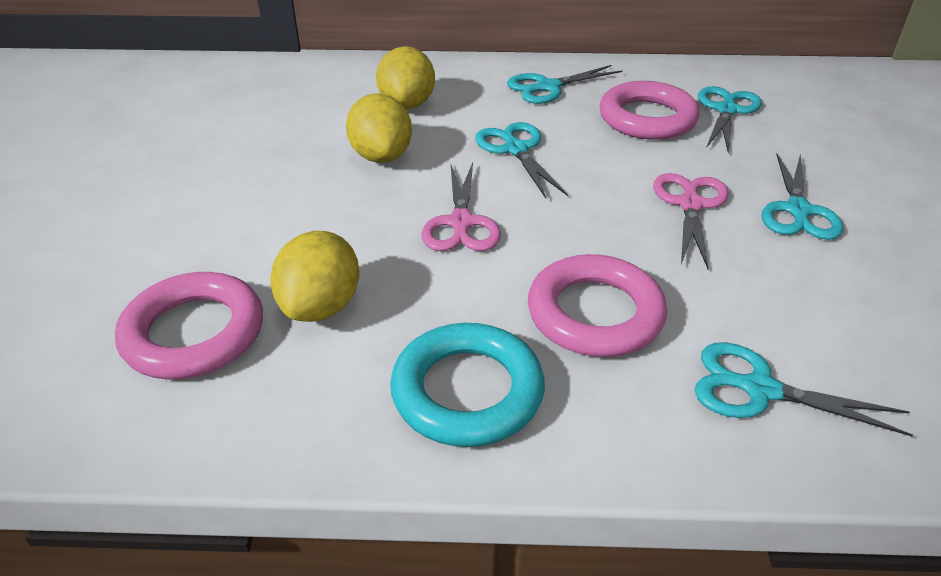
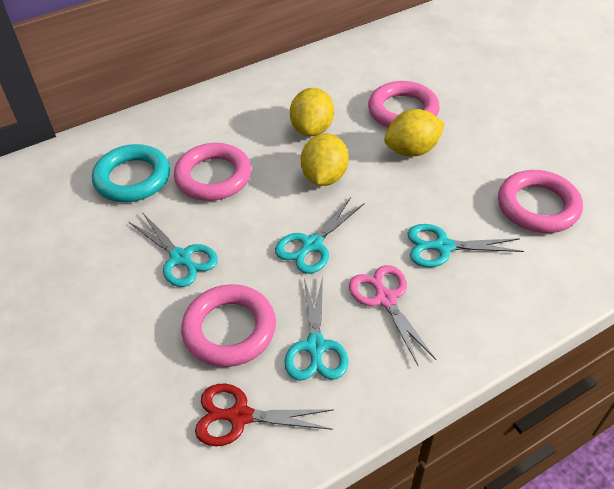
pink ring: 3 -> 4
pink scissors: 2 -> 1
red scissors: 0 -> 1
turquoise scissors: 5 -> 4

